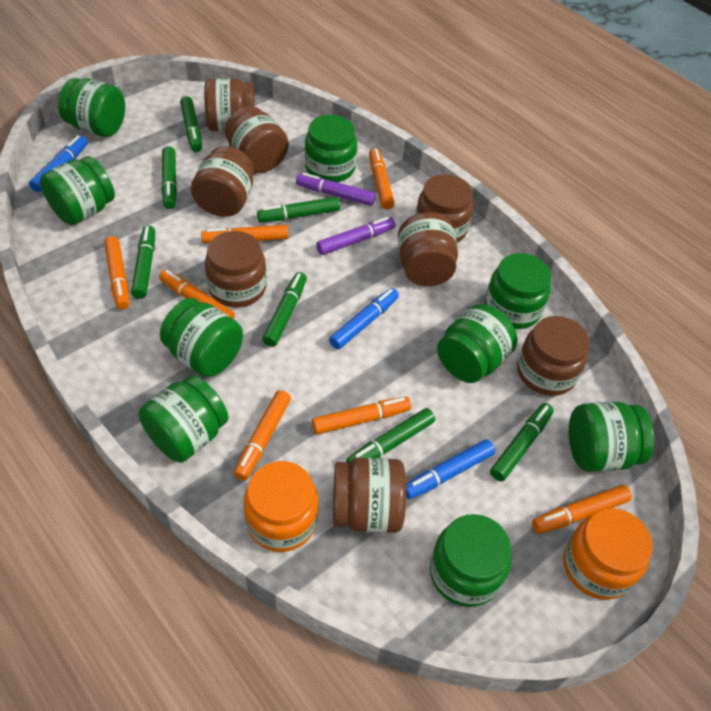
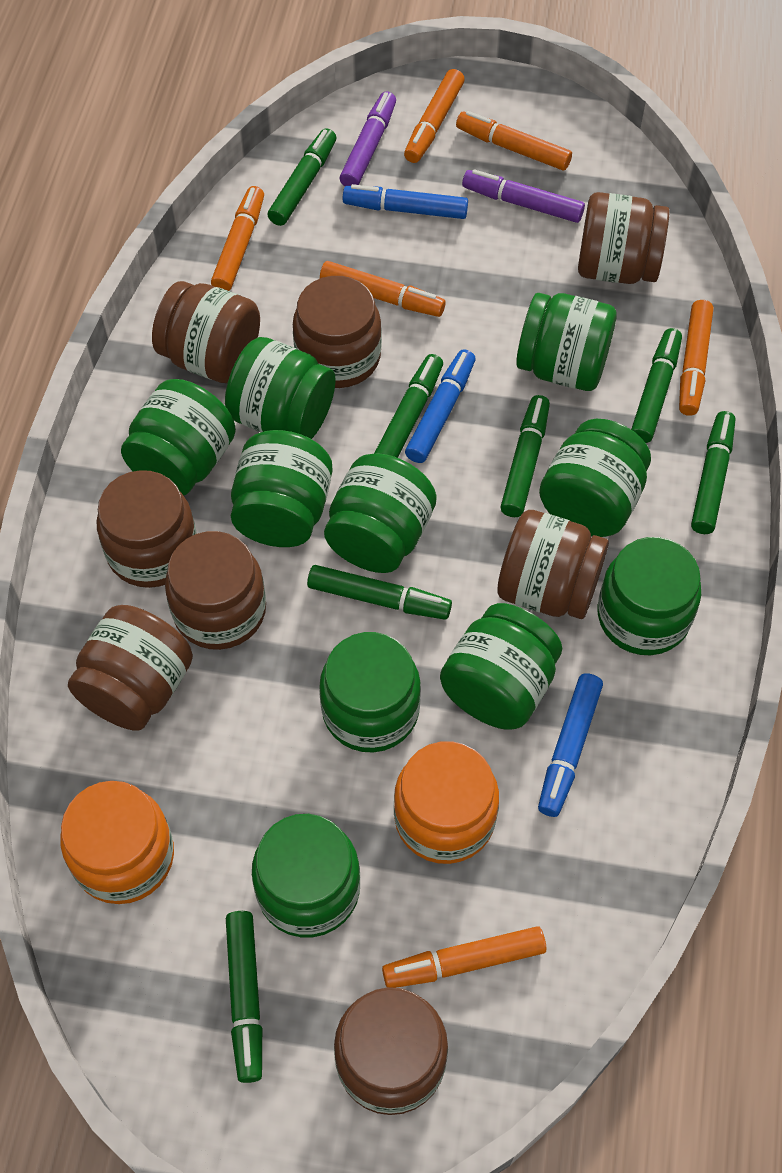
green jar: 9 -> 10
orange marker: 7 -> 6

